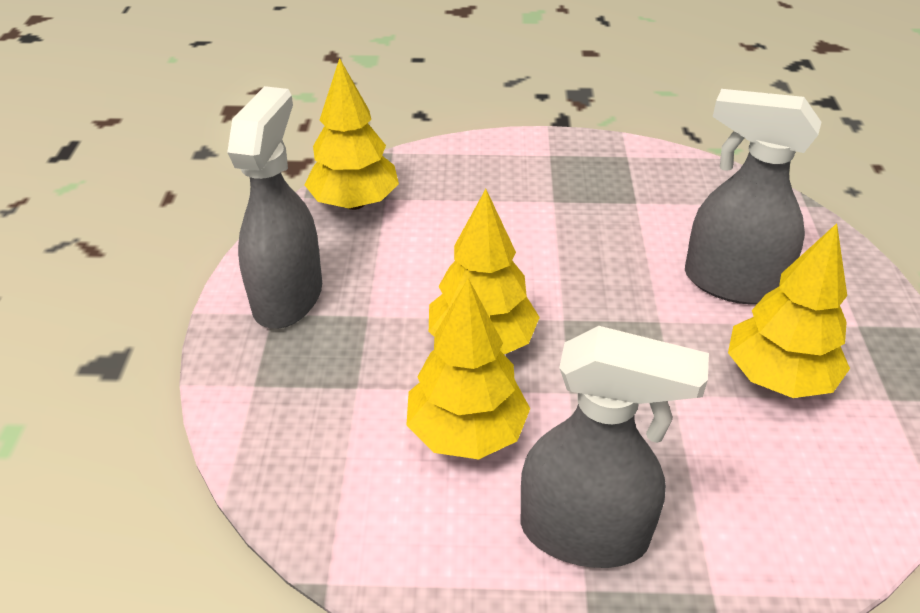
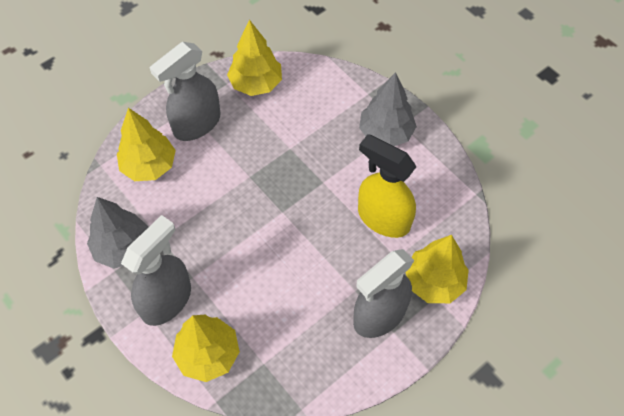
grey tree: 0 -> 2
yellow spray bottle: 0 -> 1

